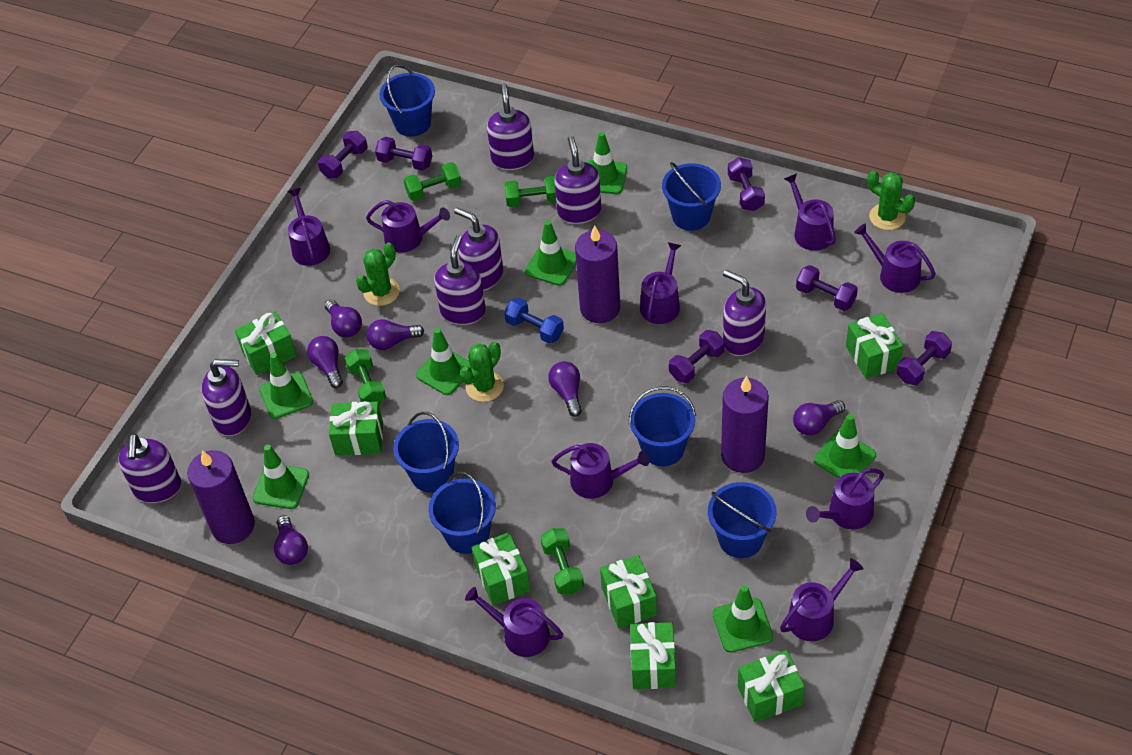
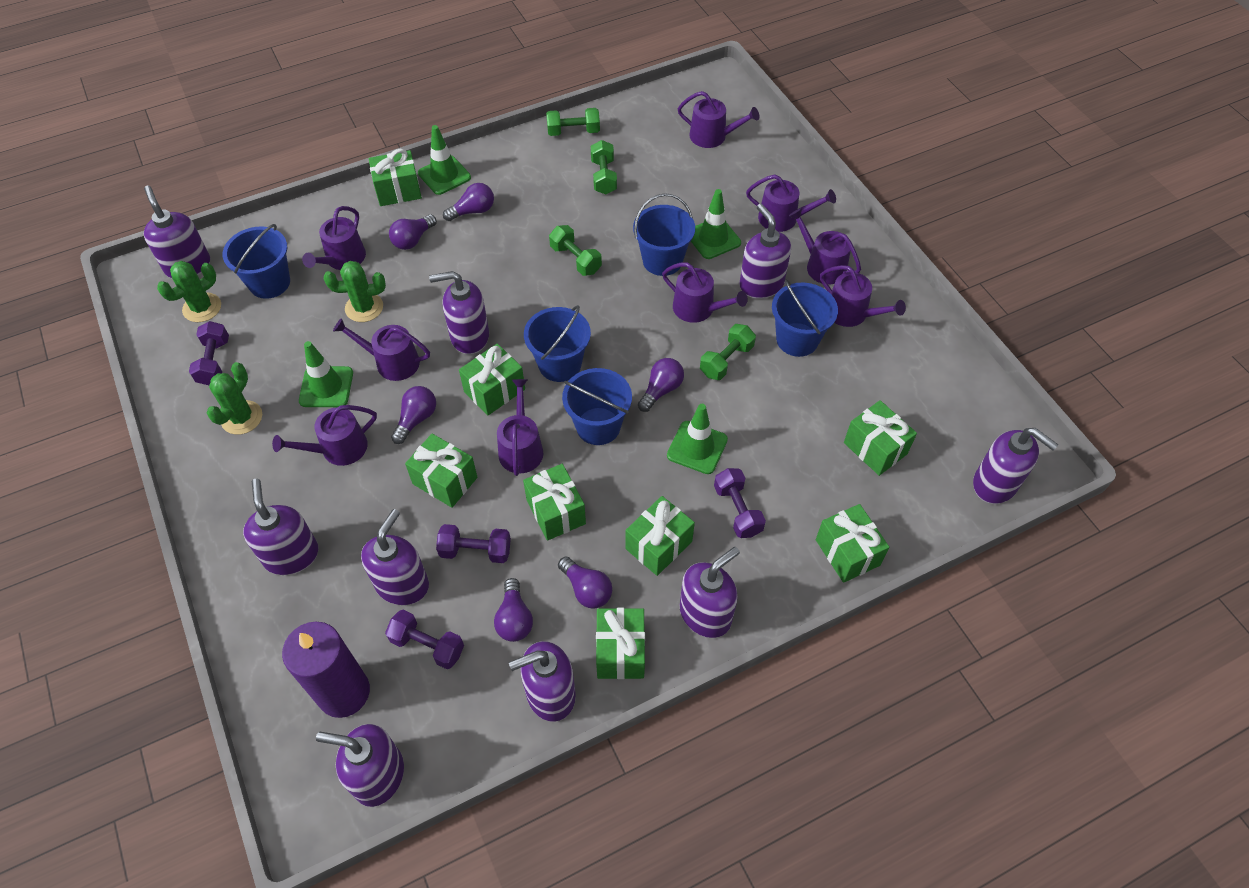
blue bucket: 6 -> 5
blue dumbbell: 1 -> 0
green gift: 7 -> 8
green traffic cone: 7 -> 4
purple candle: 3 -> 1
purple dumbbell: 6 -> 4
purple soap dispenser: 7 -> 9

